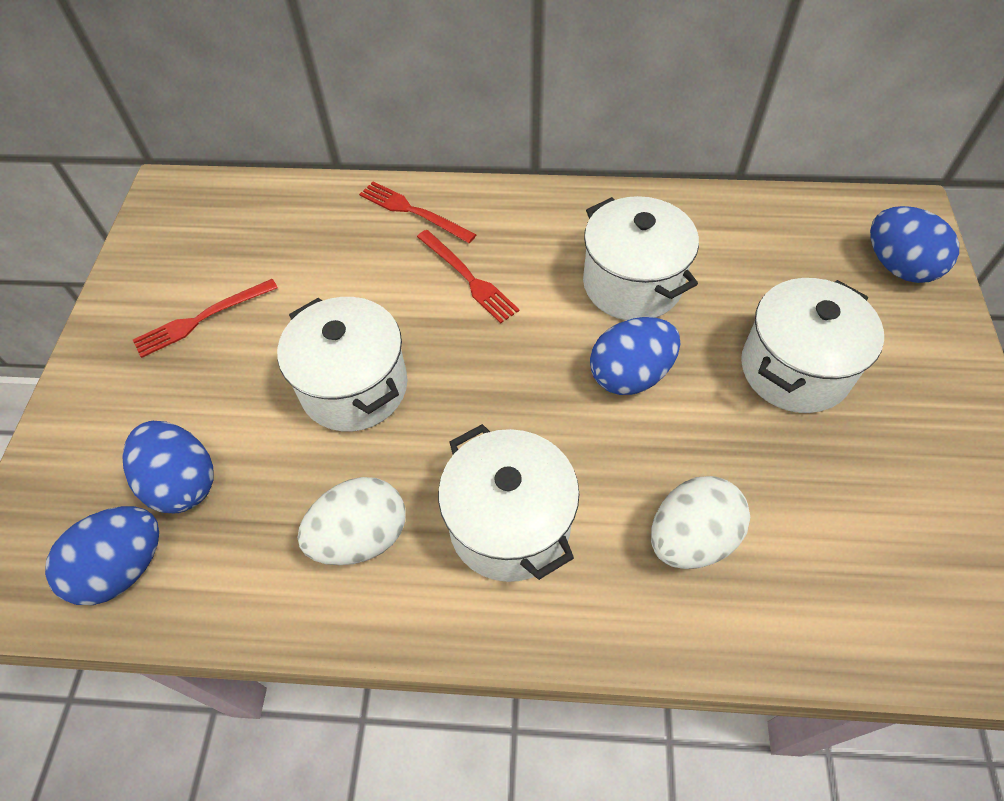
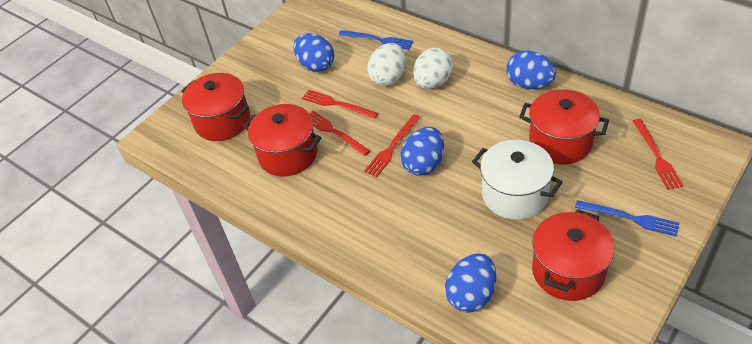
blue fork: 0 -> 2
red fork: 3 -> 4
red pot: 0 -> 4
white pot: 4 -> 1

